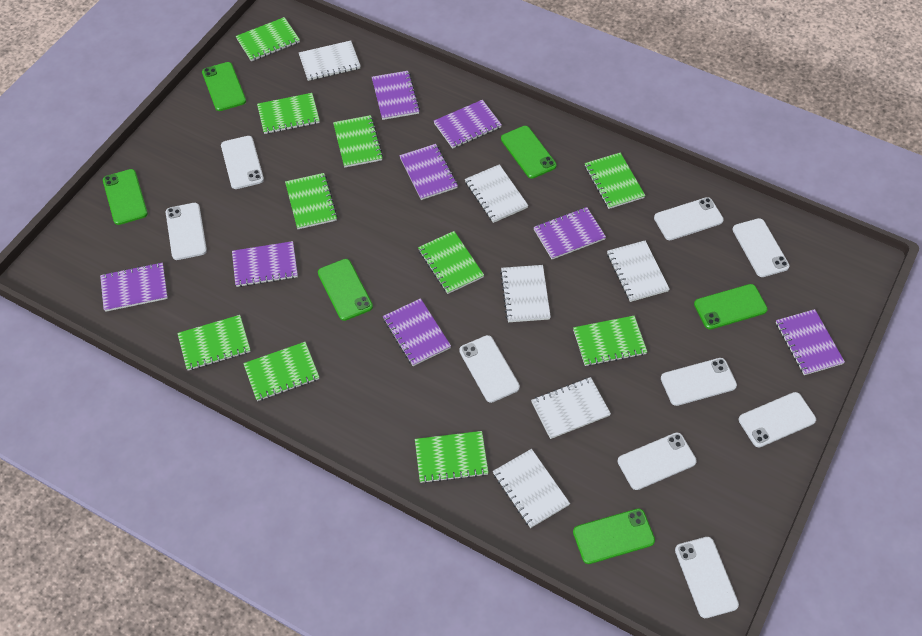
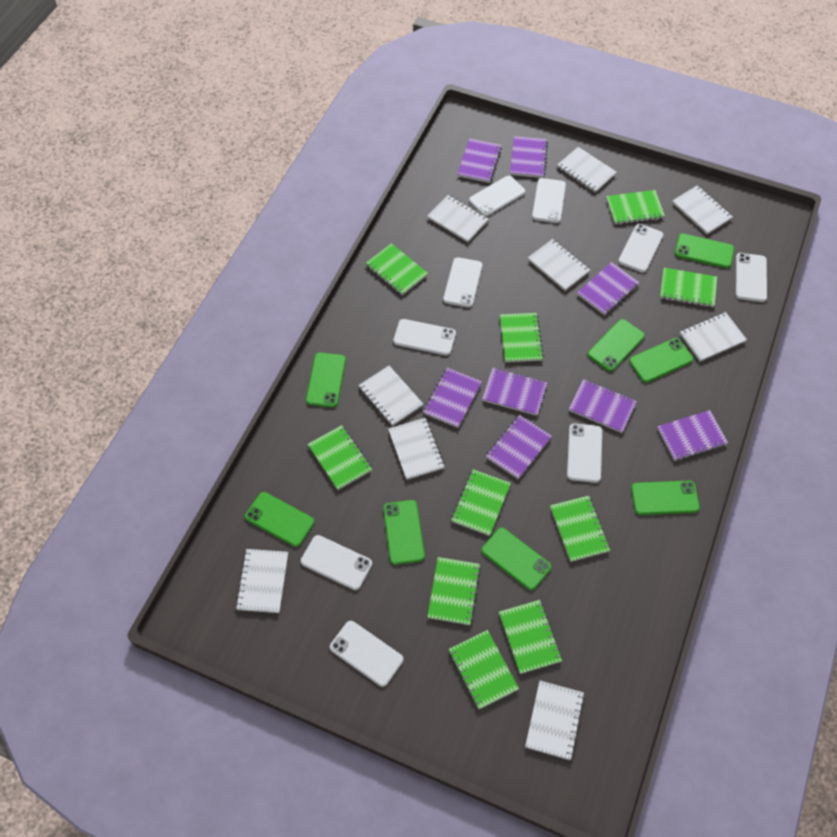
green phone: 6 -> 8
white notebook: 6 -> 9

